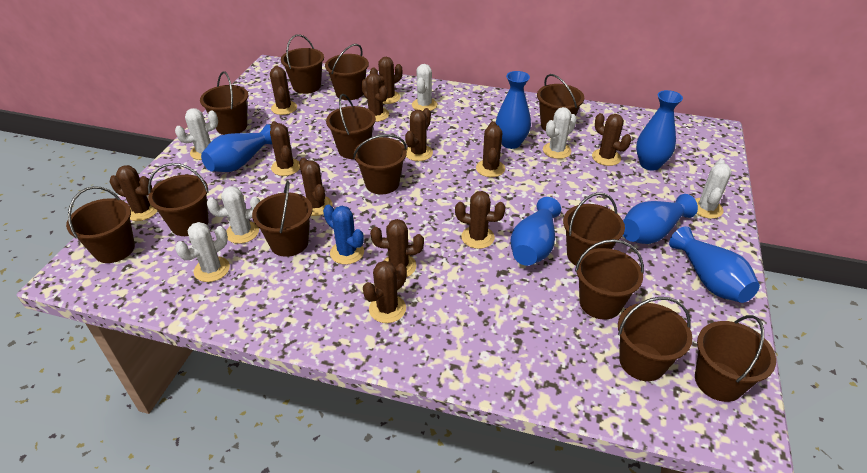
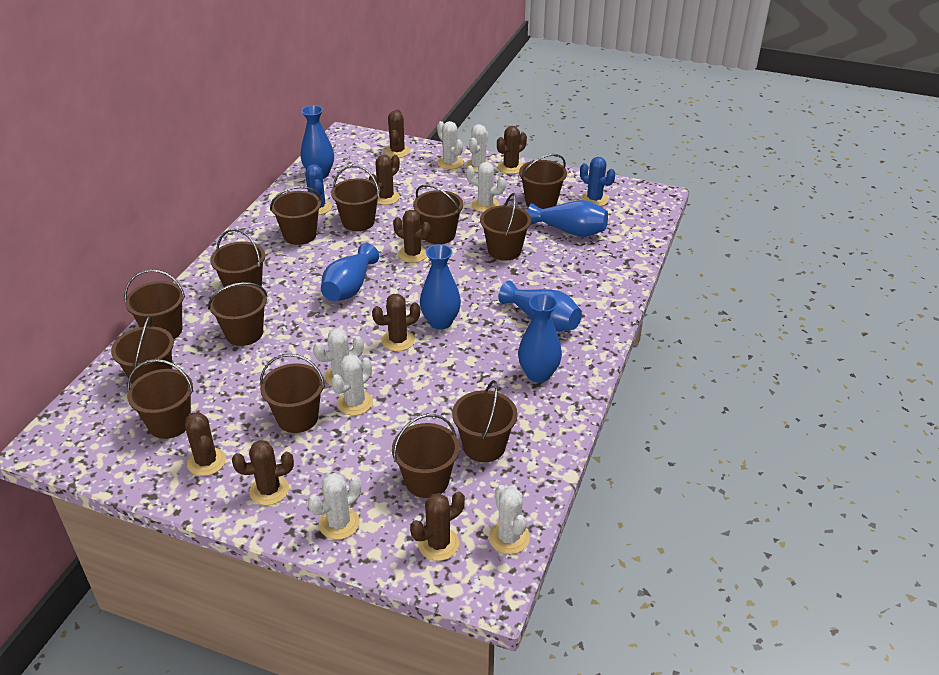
blue cactus: 1 -> 2
brown cactus: 12 -> 8
white cactus: 6 -> 7

